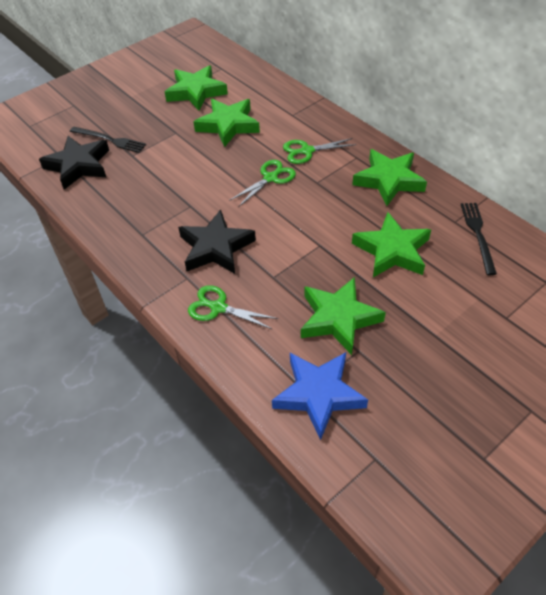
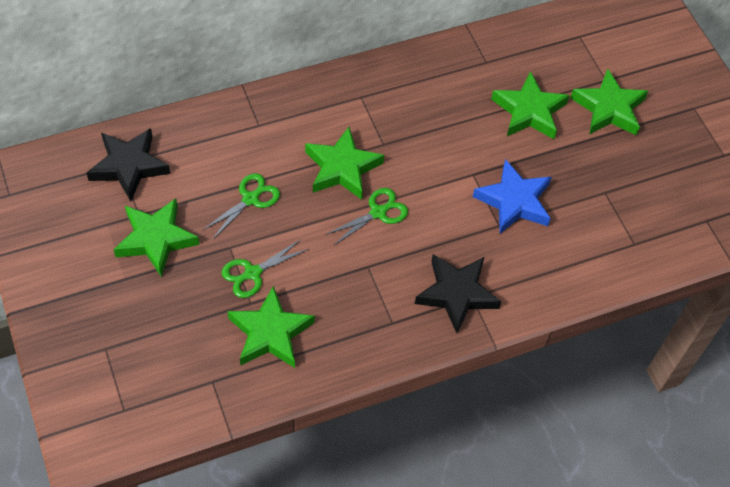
black fork: 2 -> 0

